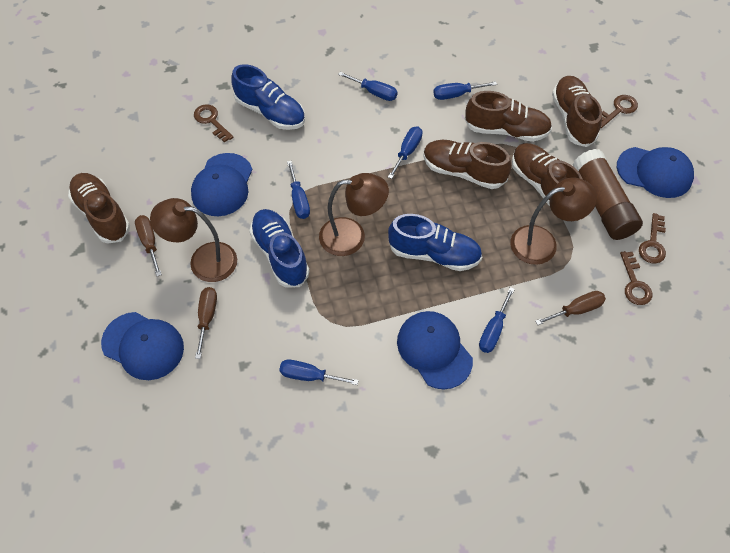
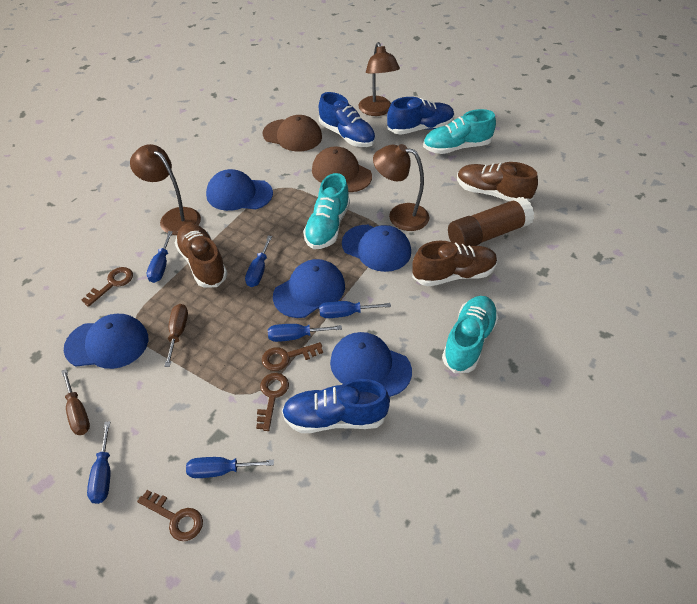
blue cap: 4 -> 5
brown cap: 0 -> 2
brown screwdriver: 3 -> 2
brown shoe: 5 -> 3
turquoise shoe: 0 -> 3

